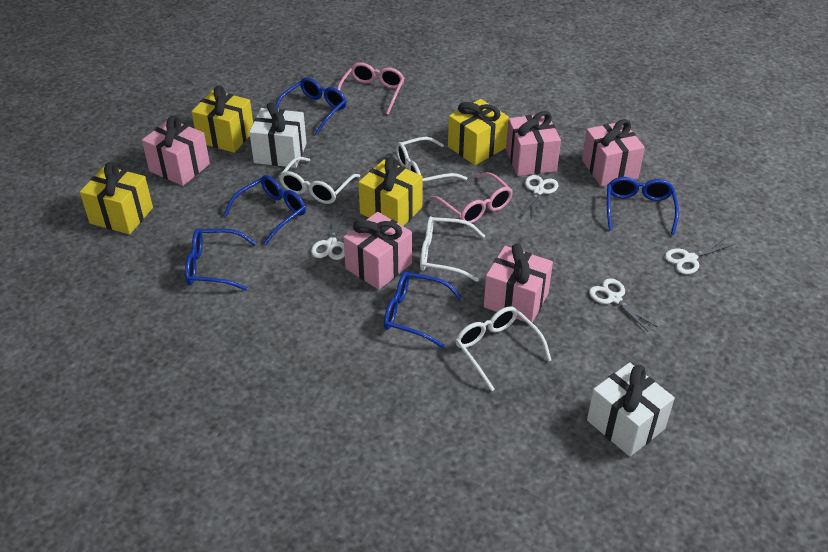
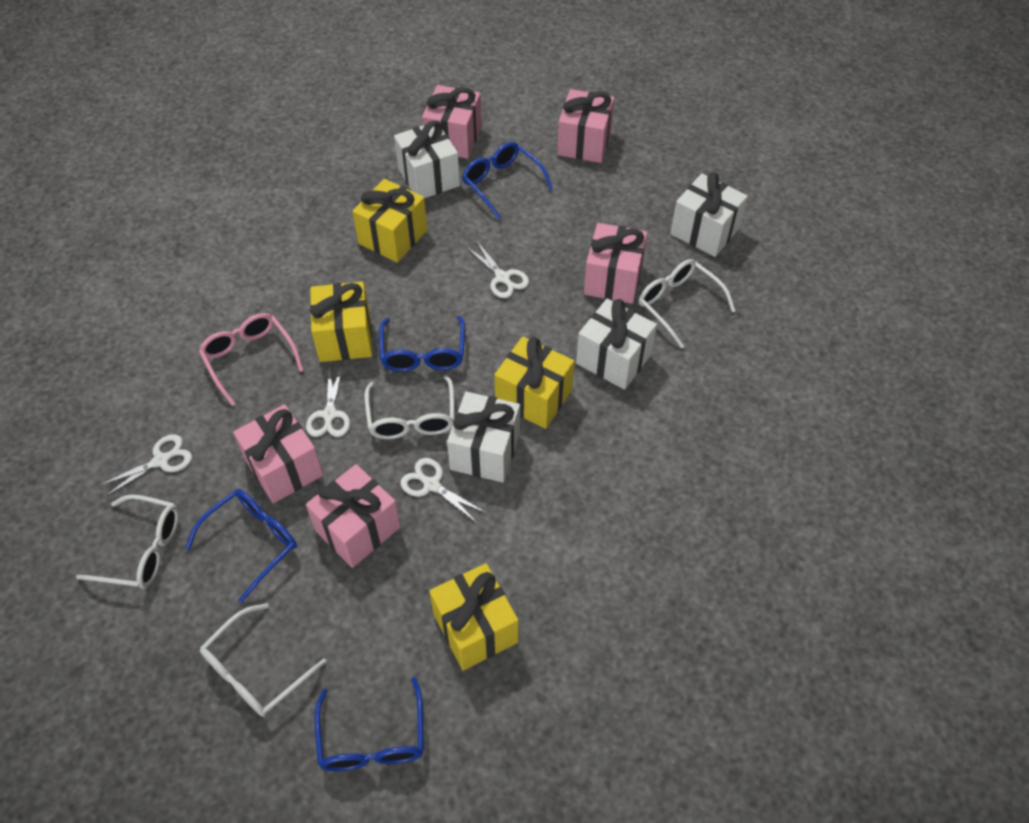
blue glasses: 5 -> 4
pink glasses: 2 -> 1
white gift: 2 -> 4

